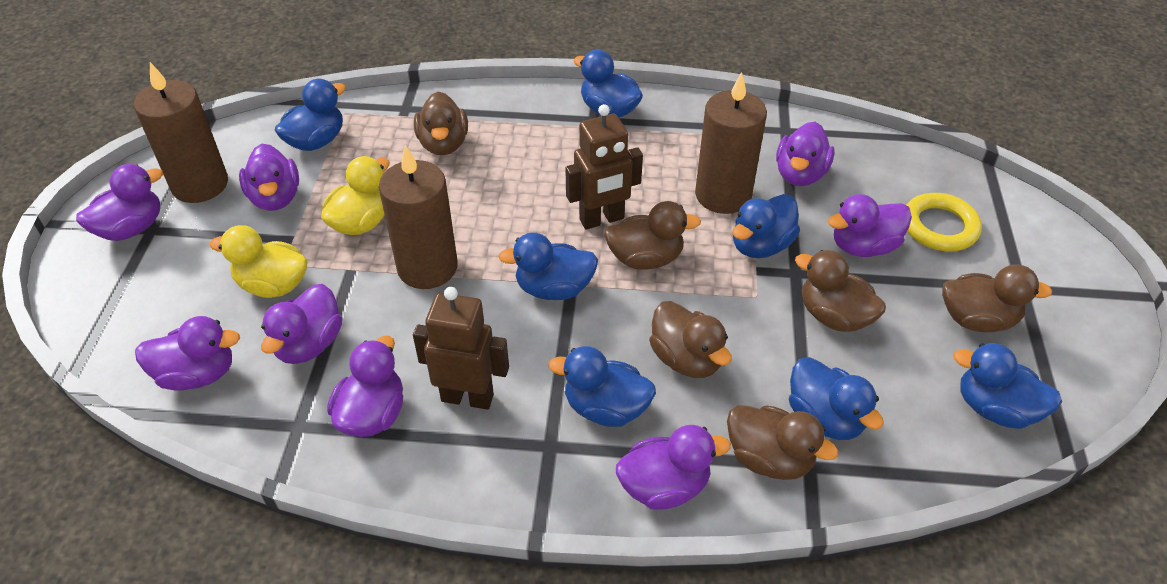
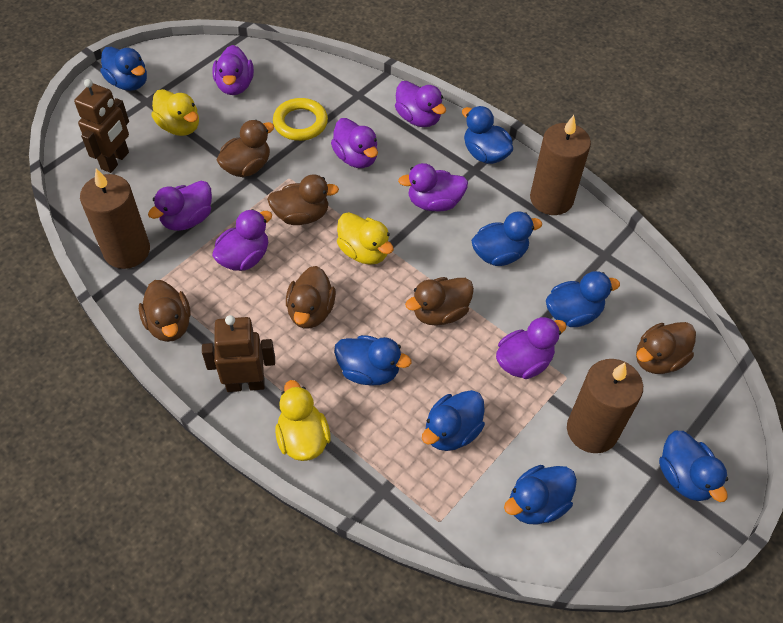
blue duck: 7 -> 8
purple duck: 8 -> 7
yellow duck: 2 -> 3

